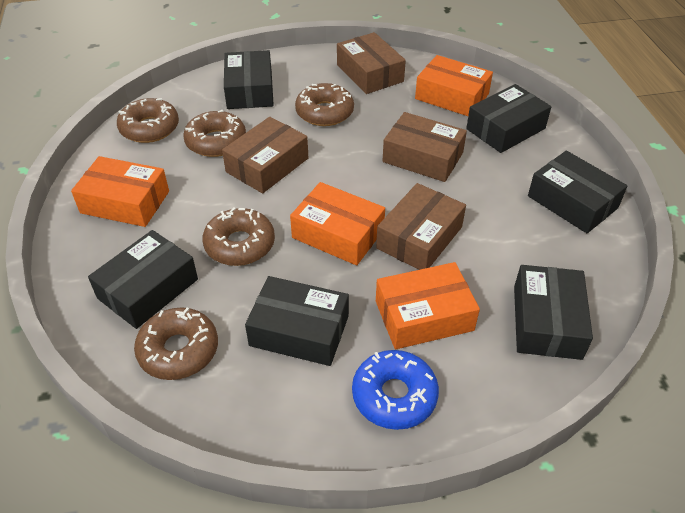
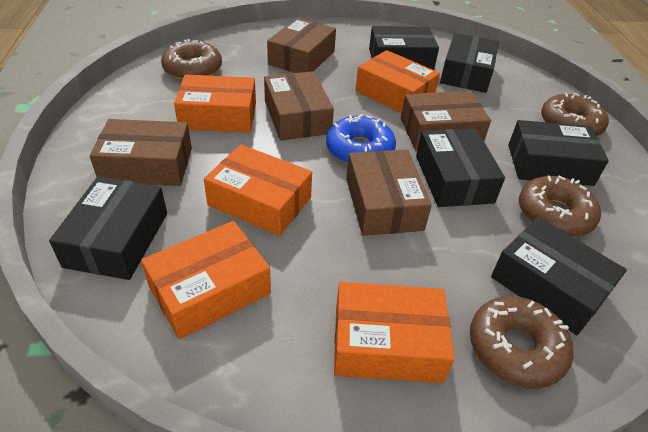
brown box: 4 -> 5
brown donut: 5 -> 4
orange box: 4 -> 5

